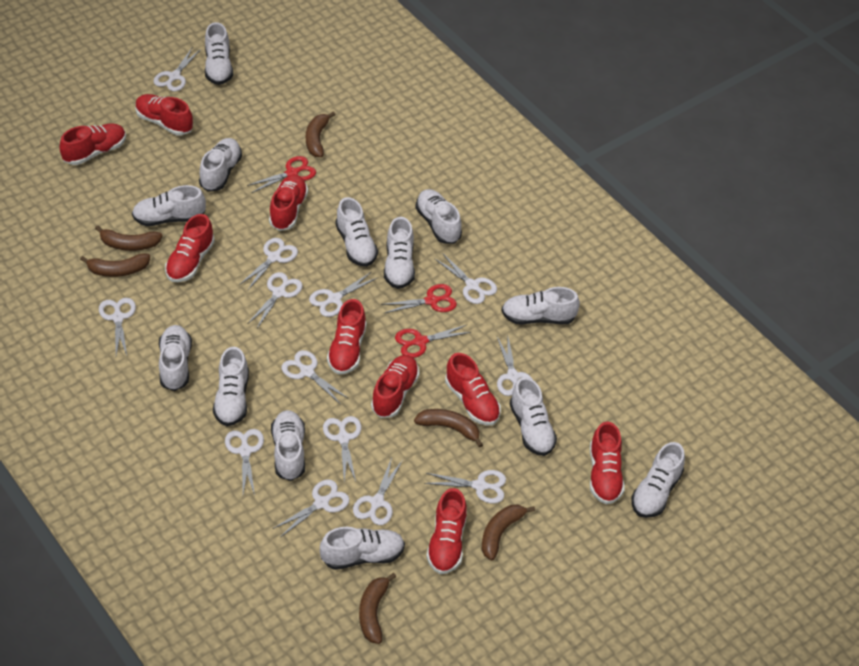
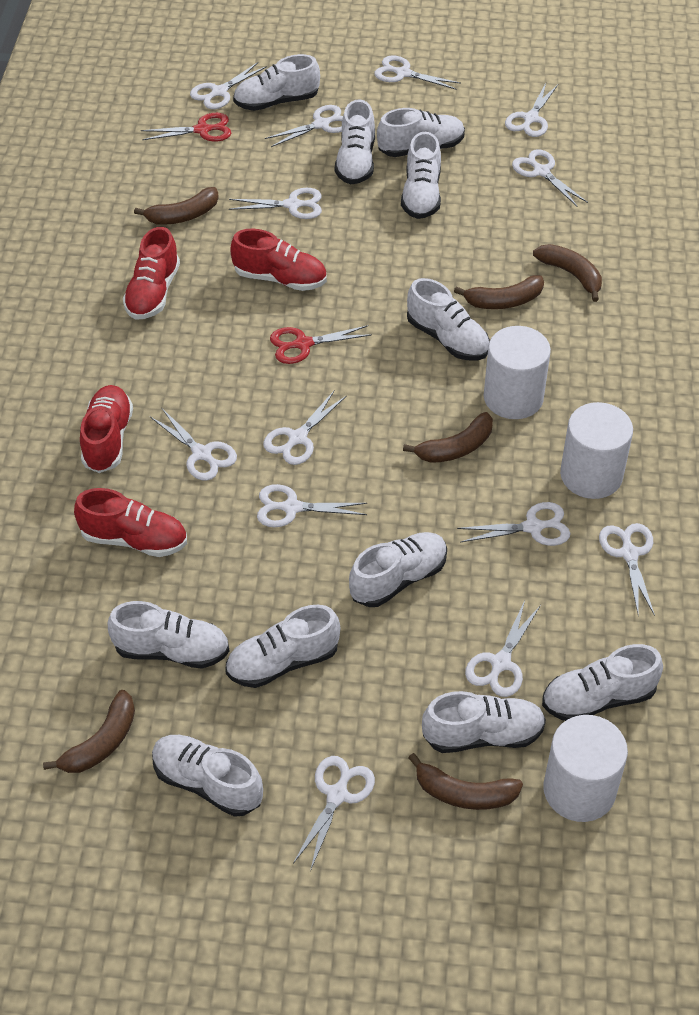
red scissors: 3 -> 2
red shoe: 9 -> 4
white cylinder: 0 -> 3
white shoe: 13 -> 11

